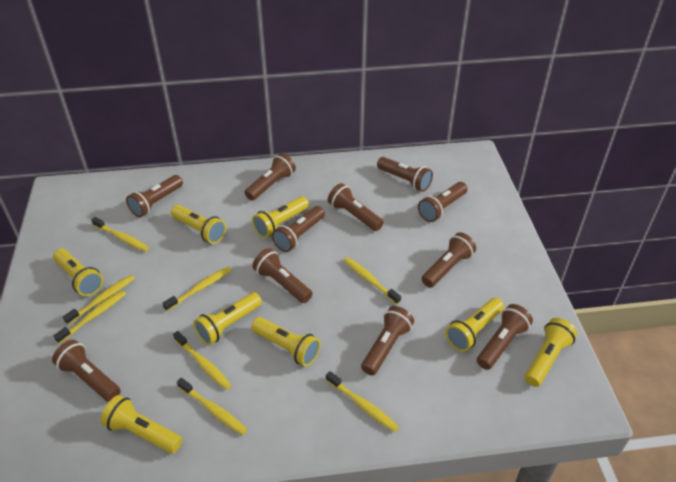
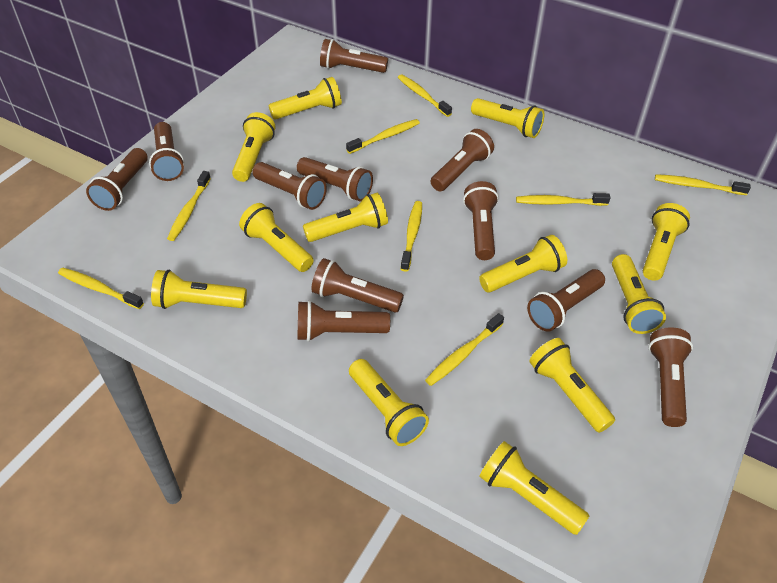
yellow flashlight: 8 -> 12

